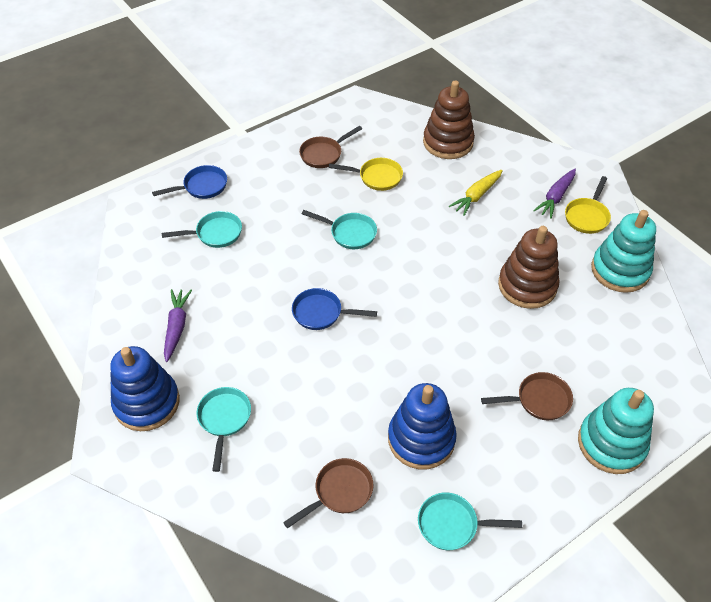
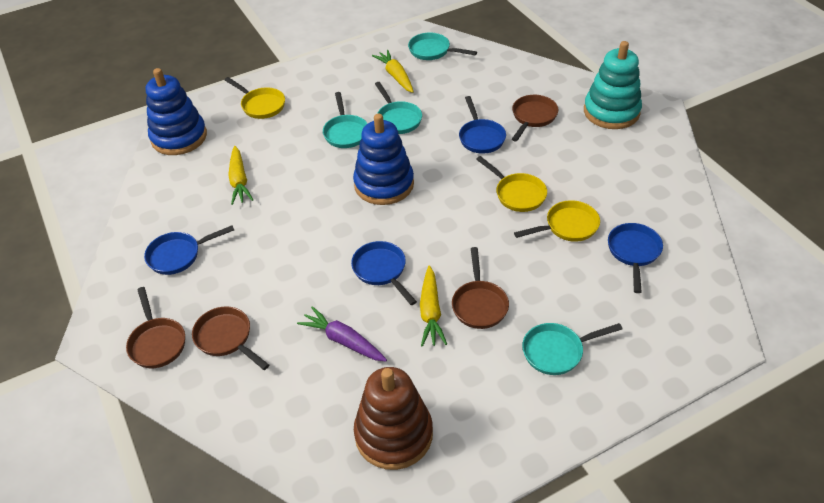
blue pan: 2 -> 4
brown pan: 3 -> 4
brown stacking toy: 2 -> 1
purple carrot: 2 -> 1
turquoise stacking toy: 2 -> 1
yellow carrot: 1 -> 3
yellow pan: 2 -> 3

